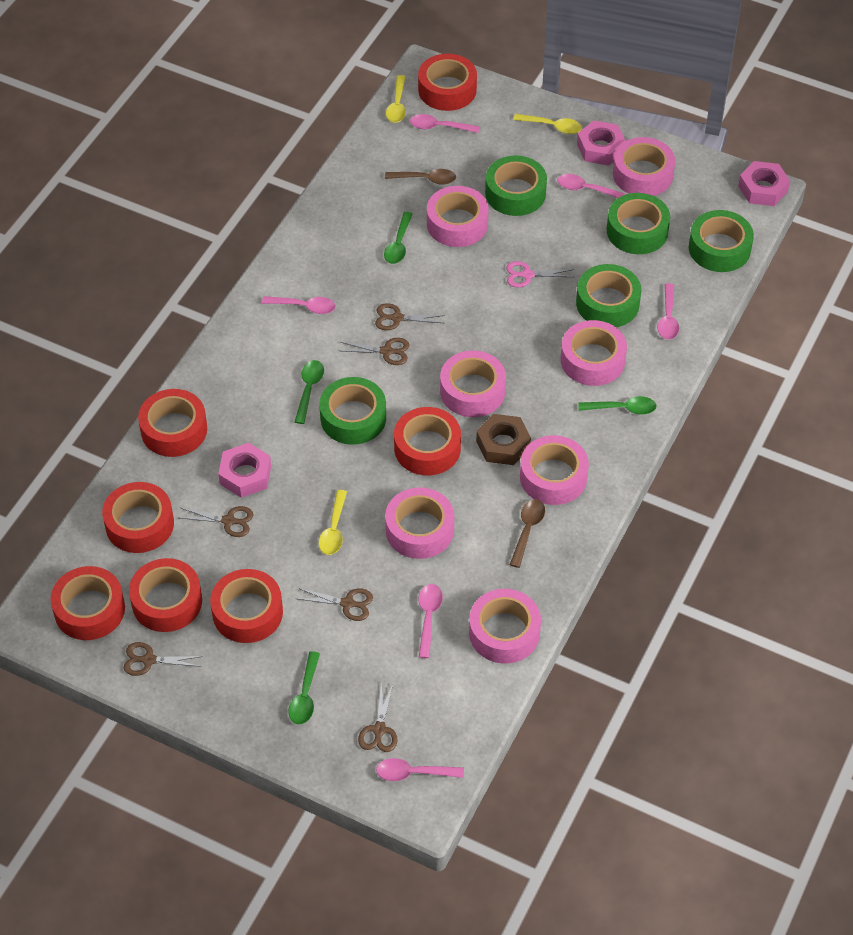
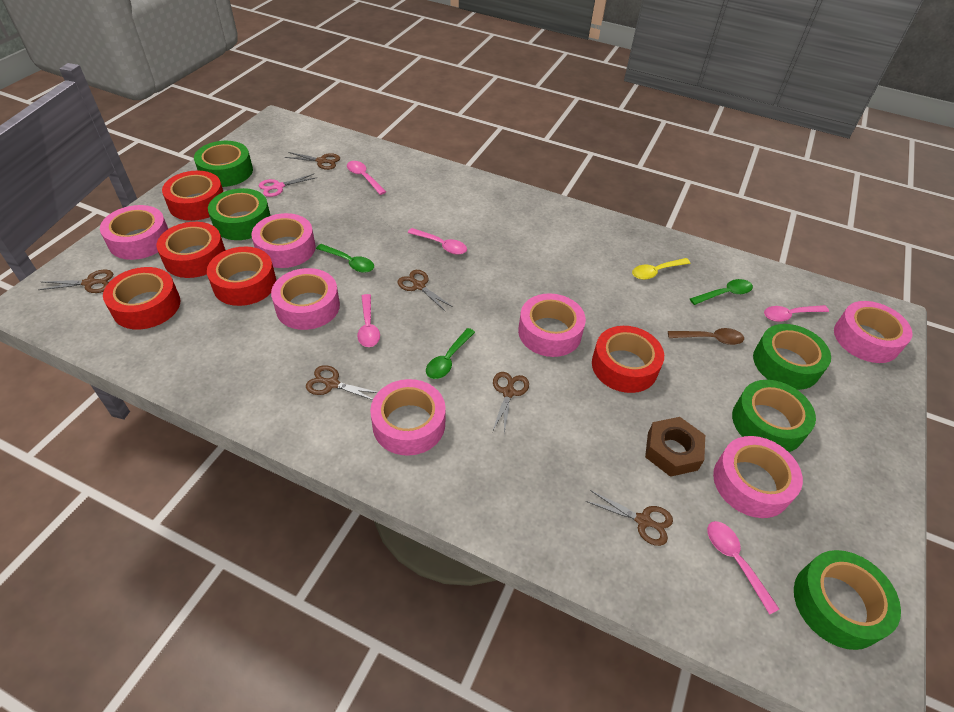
brown spoon: 2 -> 1
green spoon: 4 -> 3
pink nut: 3 -> 0
pink spoon: 6 -> 5
red tape: 7 -> 5
yellow spoon: 3 -> 1

